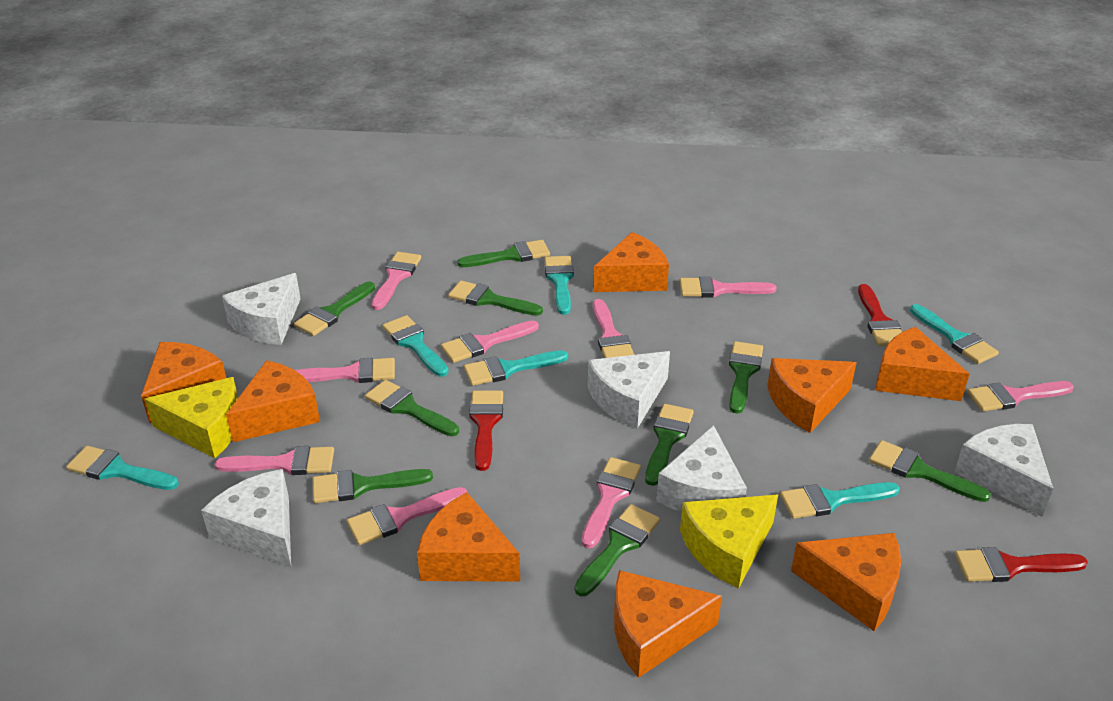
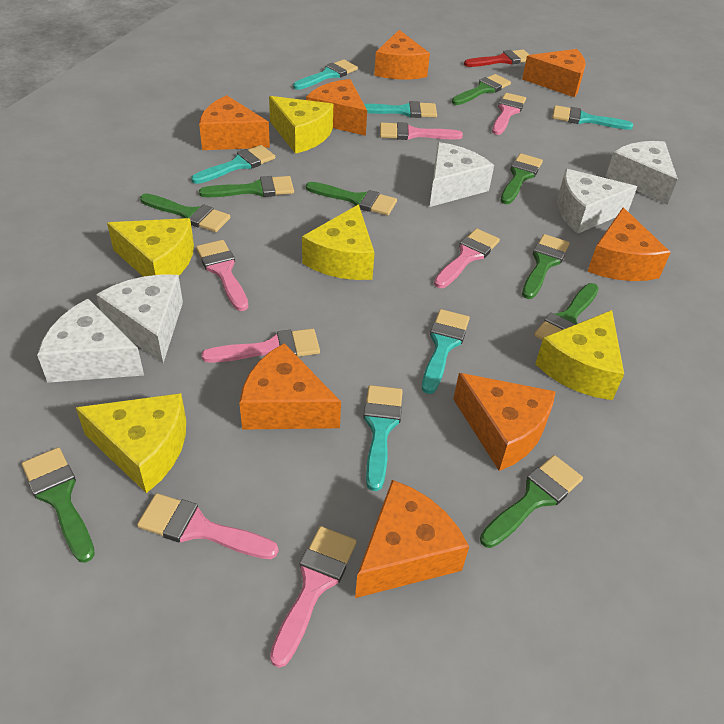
pink brush: 9 -> 7
red brush: 3 -> 1
yellow cheese: 2 -> 5

